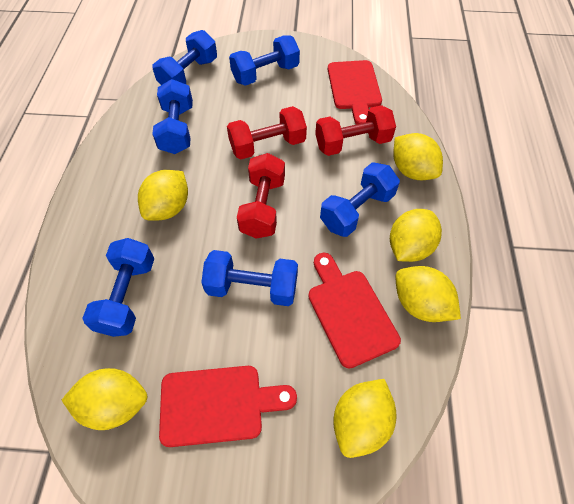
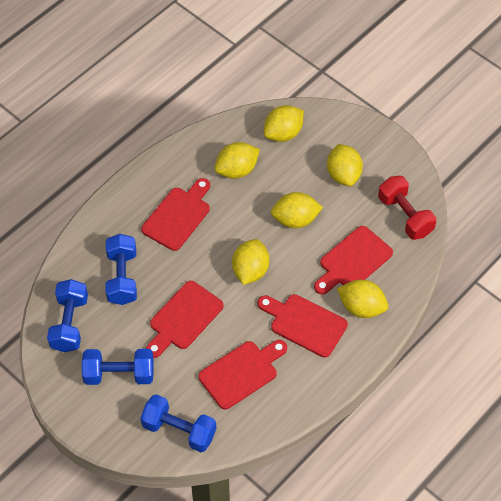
blue dumbbell: 6 -> 4
red cutting board: 3 -> 5
red dumbbell: 3 -> 1

